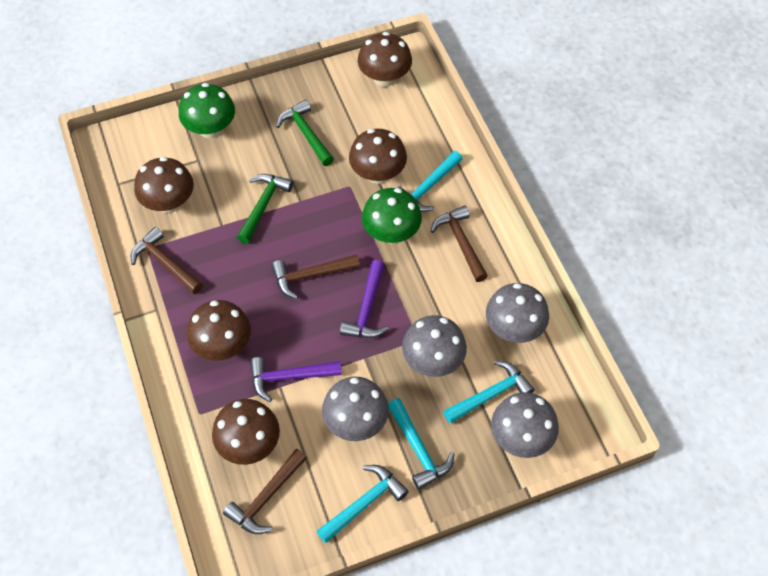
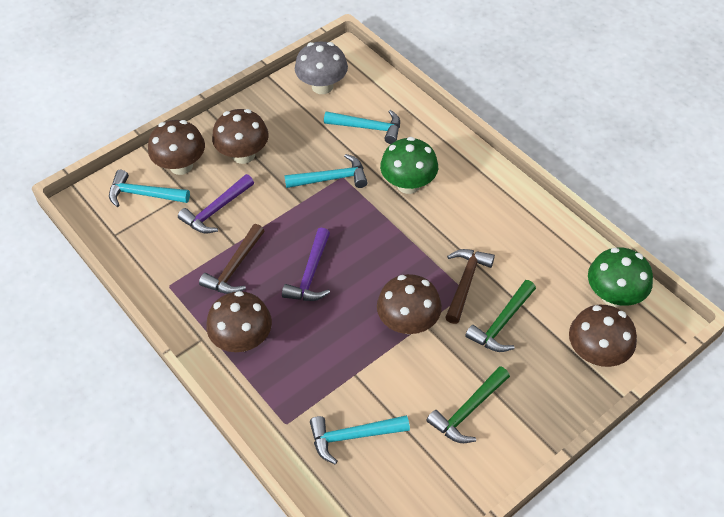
brown hammer: 4 -> 2
grey mushroom: 4 -> 1

